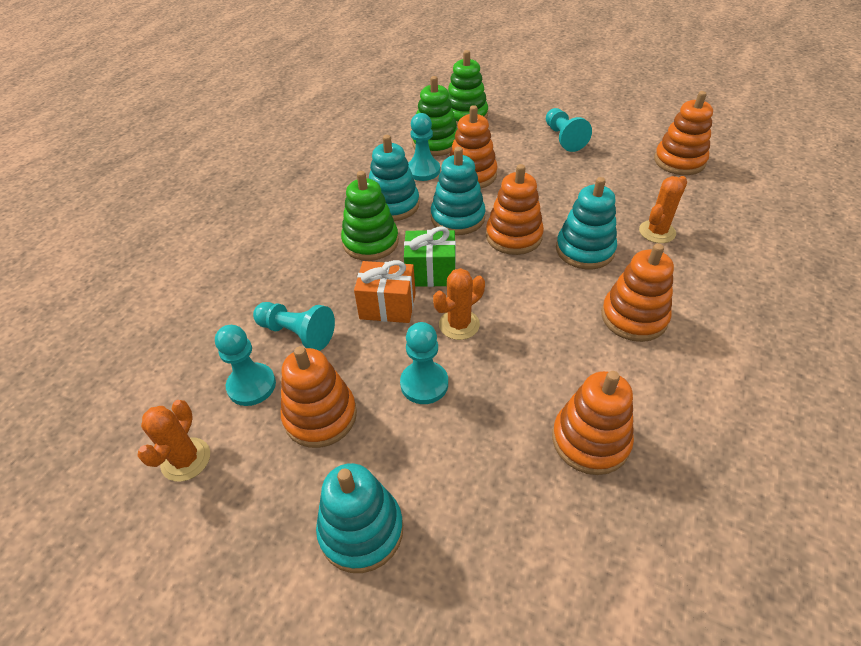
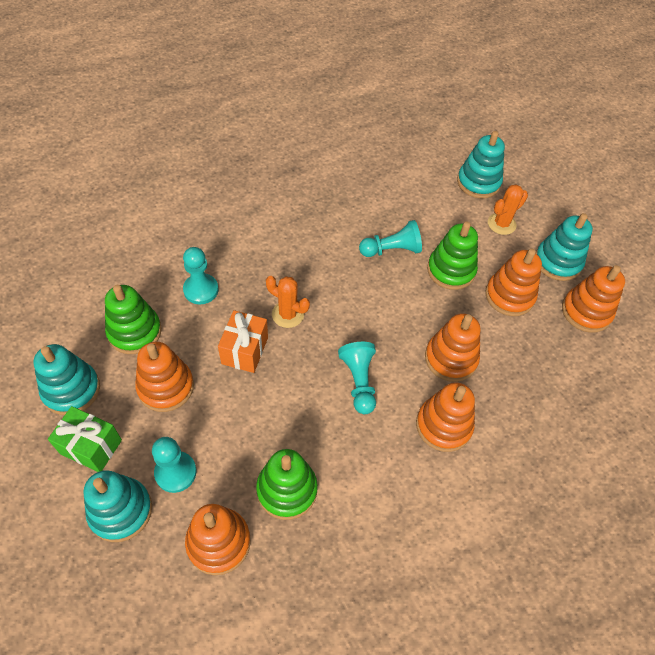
orange cactus: 3 -> 2
turquoise pawn: 5 -> 4

